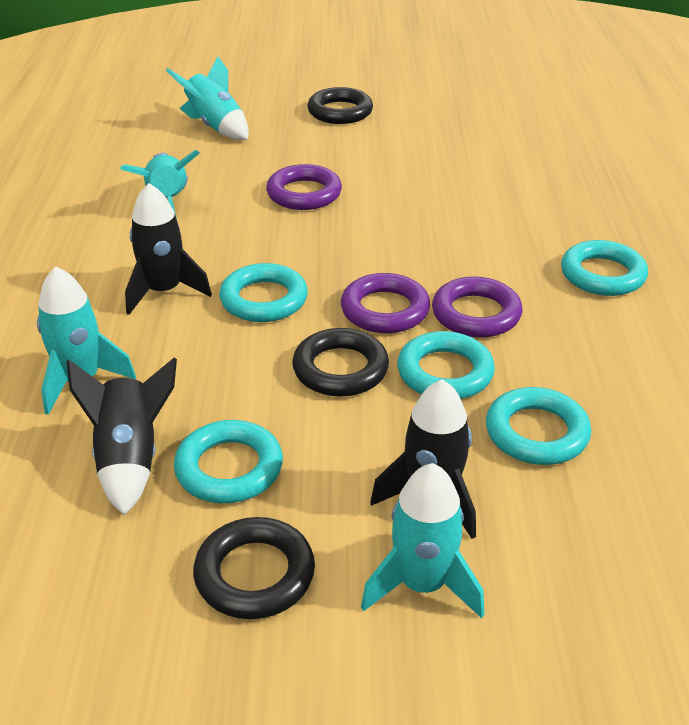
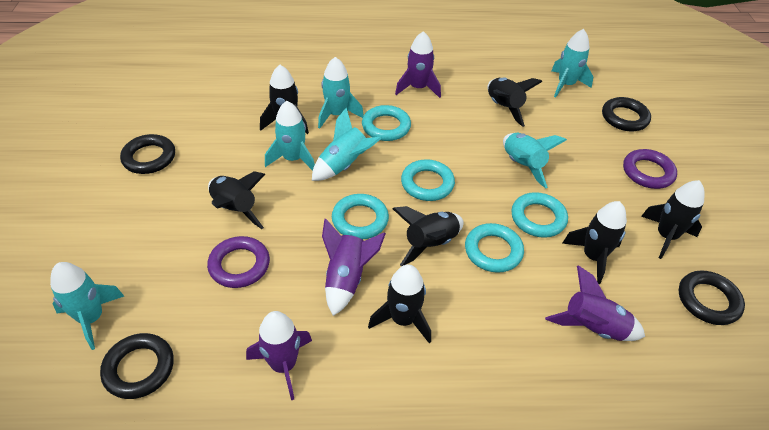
black ring: 3 -> 4
black rocket: 3 -> 7
purple ring: 3 -> 2
purple rocket: 0 -> 4
turquoise rocket: 4 -> 6

